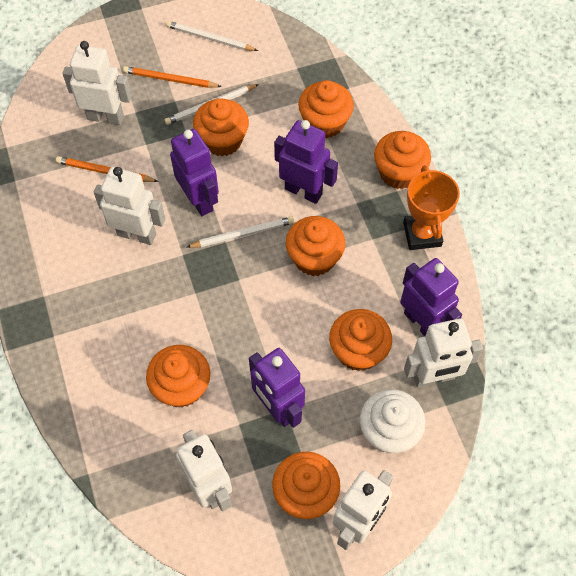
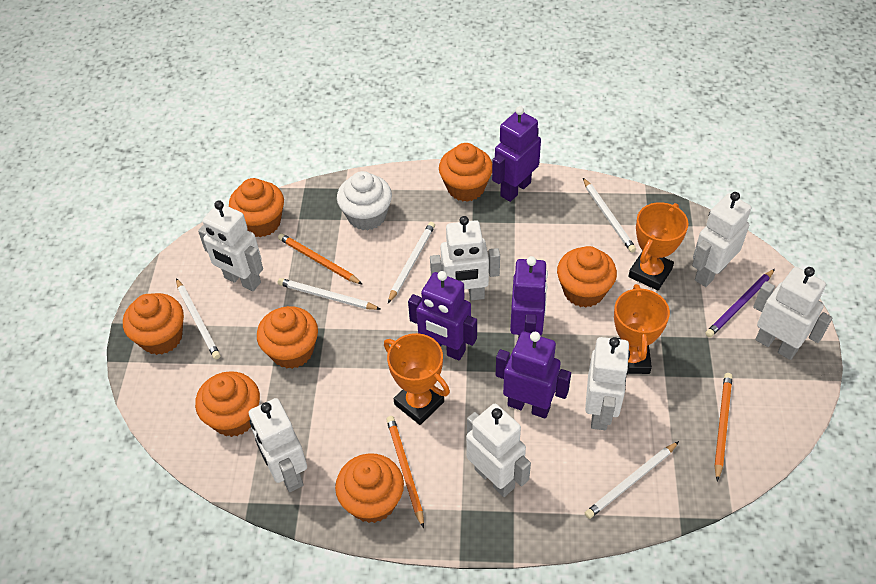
orange pencil: 2 -> 3
orange trophy: 1 -> 3
purple pencil: 0 -> 1
white pencil: 3 -> 5
white robot: 5 -> 7

